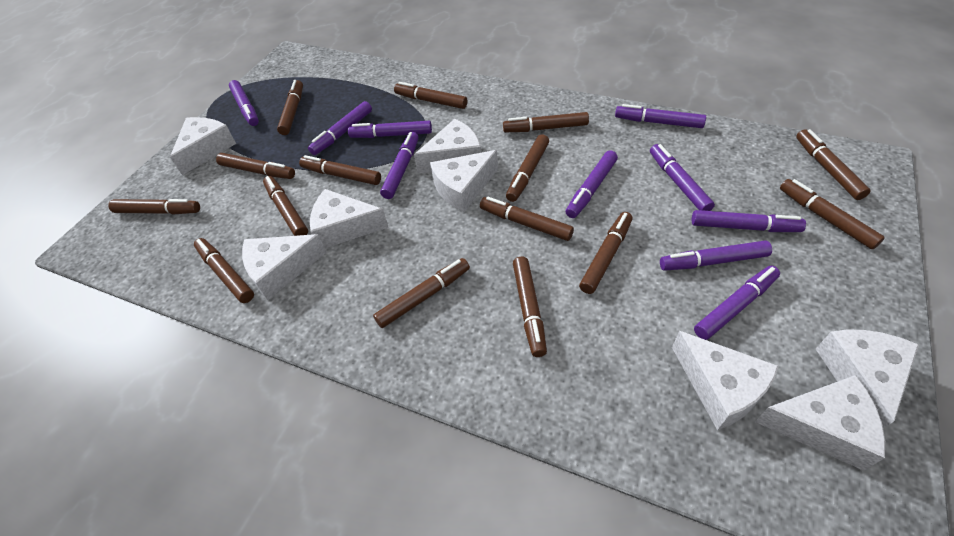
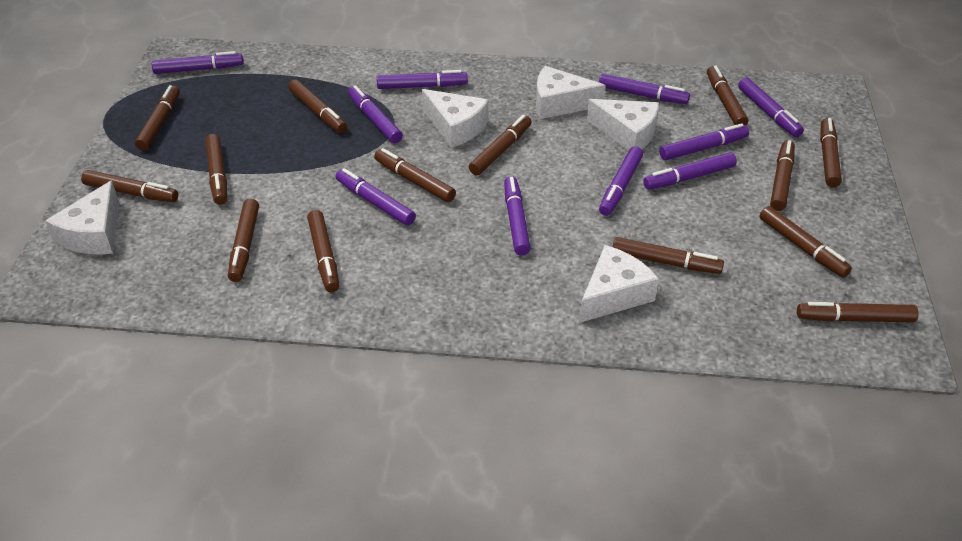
brown marker: 15 -> 14
white cheese: 8 -> 5

